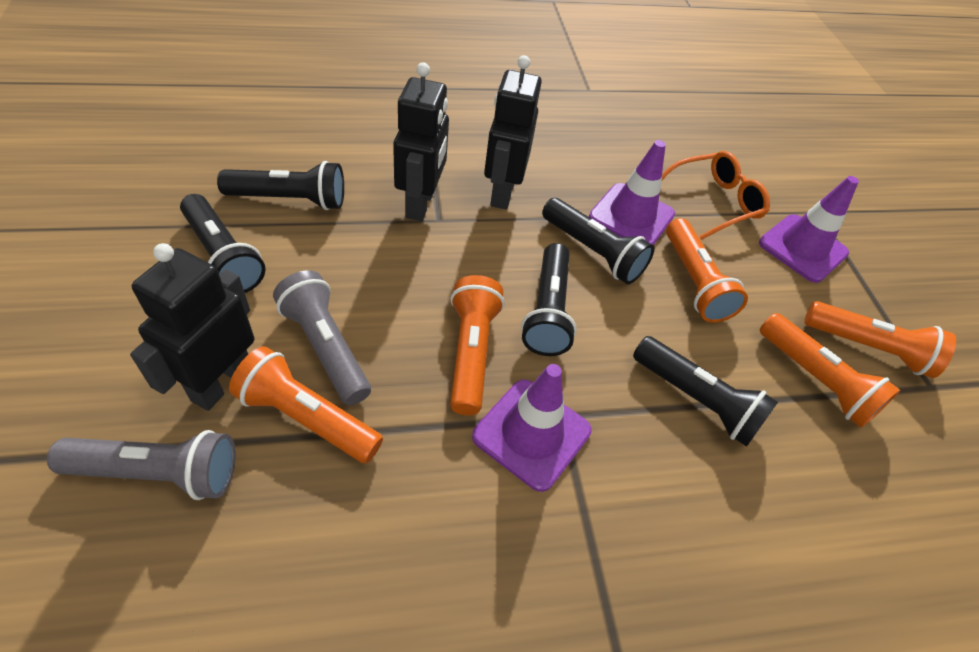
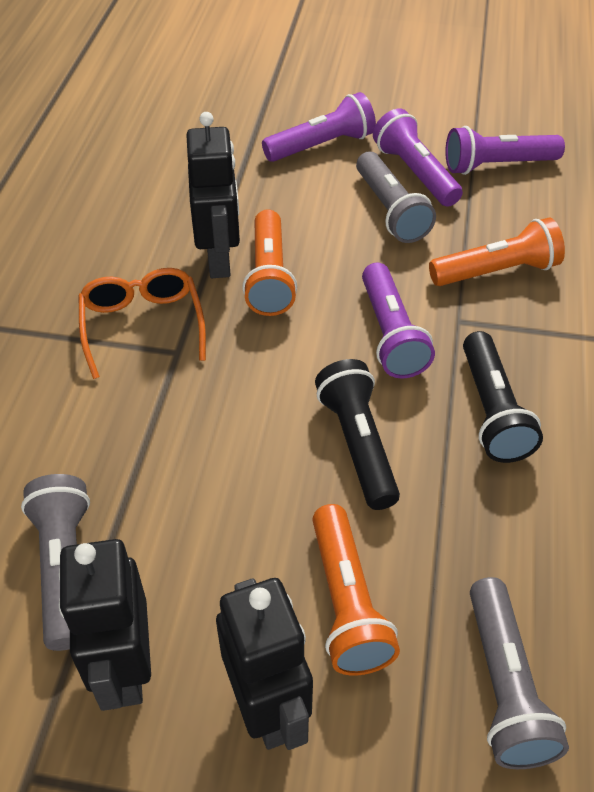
black flashlight: 5 -> 2
grey flashlight: 2 -> 3
orange flashlight: 5 -> 3
purple flashlight: 0 -> 4
purple traffic cone: 3 -> 0

